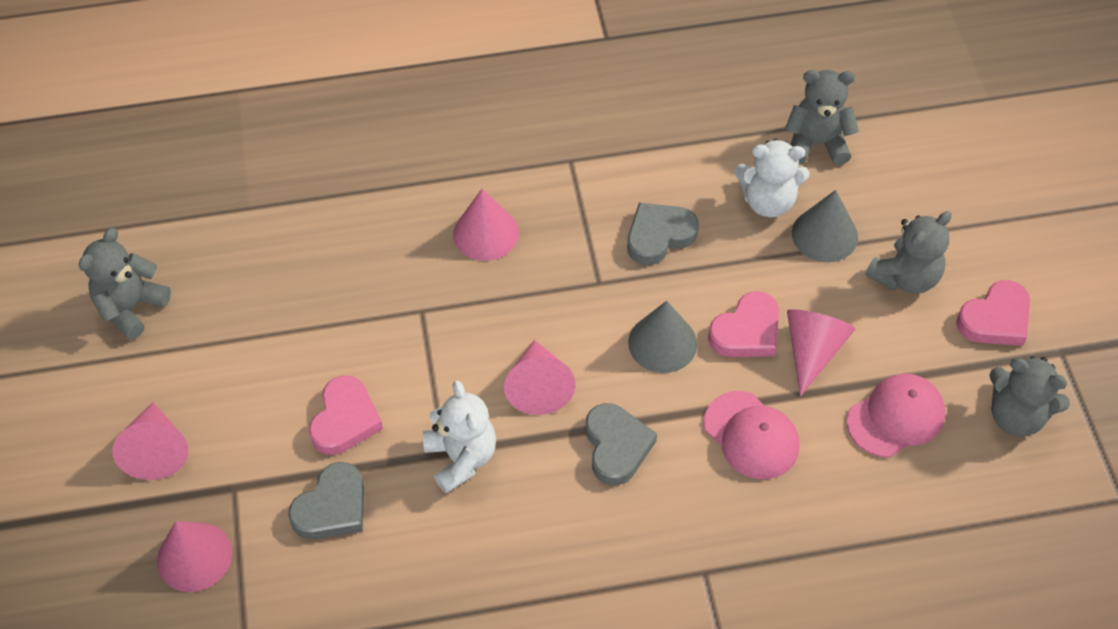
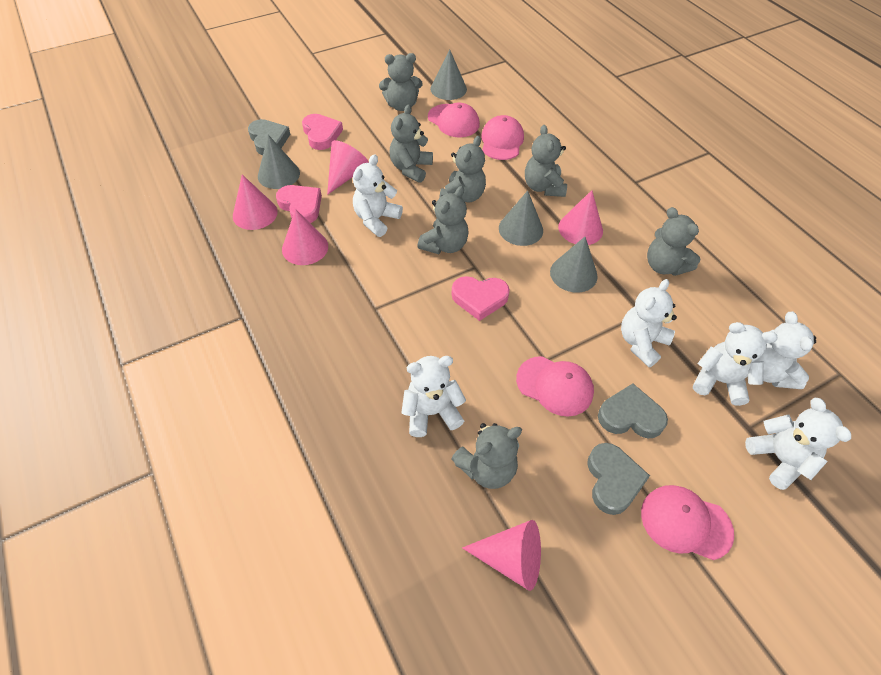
grey cone: 2 -> 4
grey teddy bear: 4 -> 7
pink cap: 2 -> 4
white teddy bear: 2 -> 6

